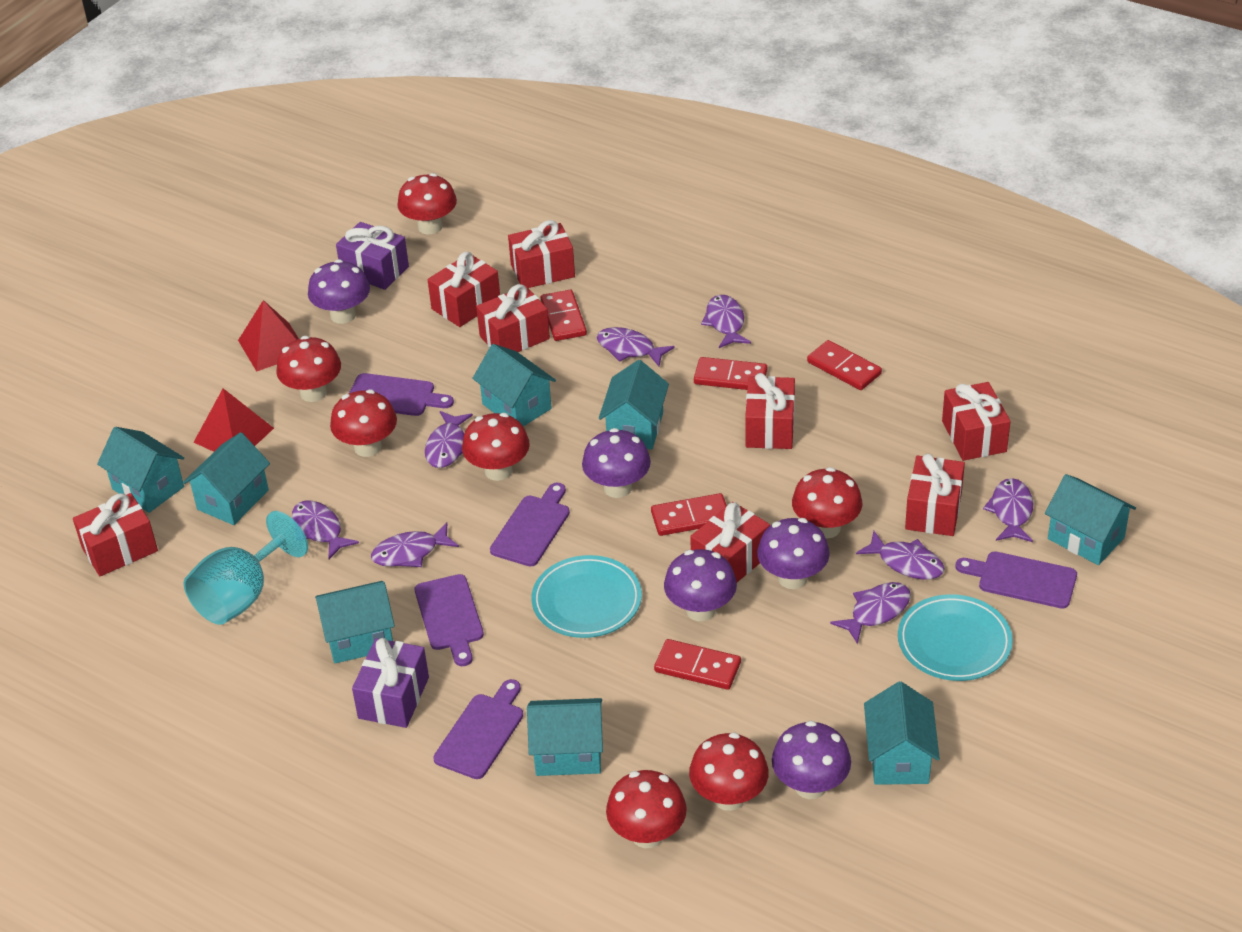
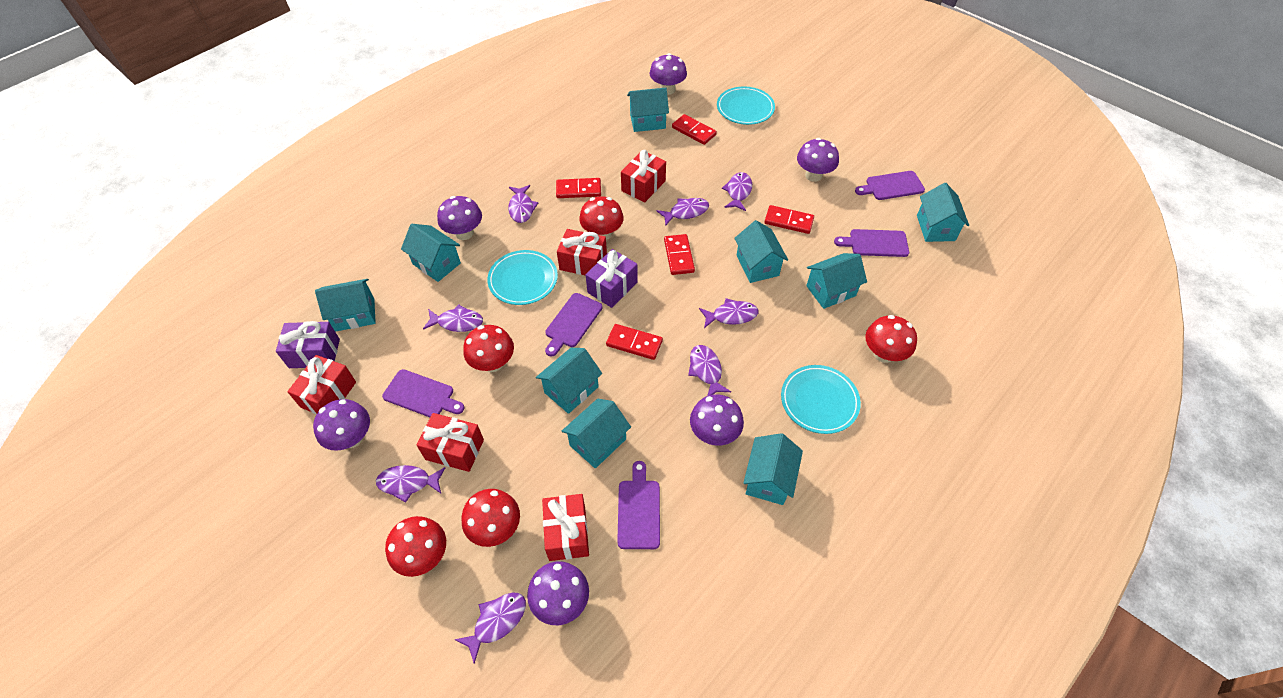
purple mushroom: 5 -> 6
red gift: 8 -> 5
red mushroom: 7 -> 5
red pyramid: 2 -> 0
turquoise goblet: 1 -> 0
turquoise house: 8 -> 9
turquoise plate: 2 -> 3

